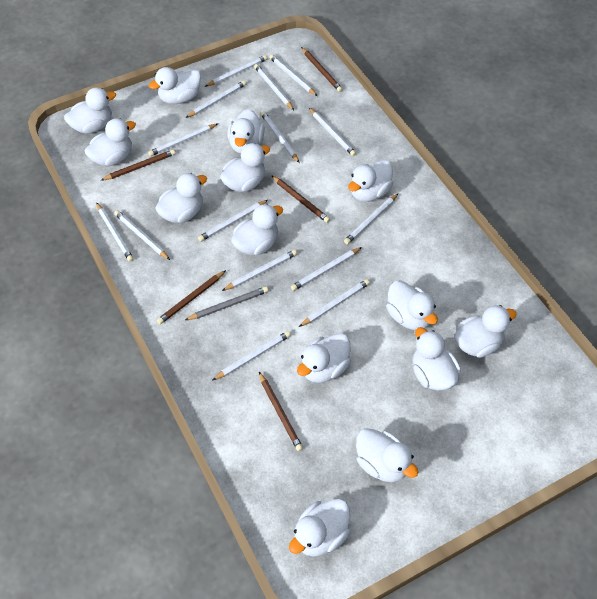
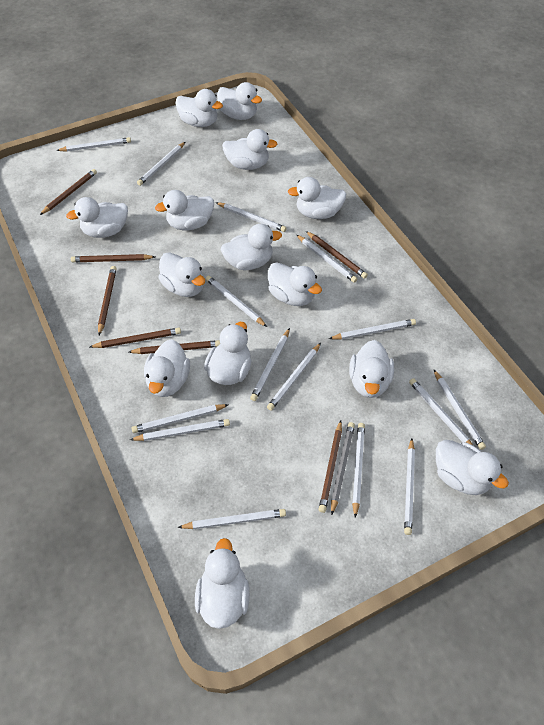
brown pencil: 5 -> 7

